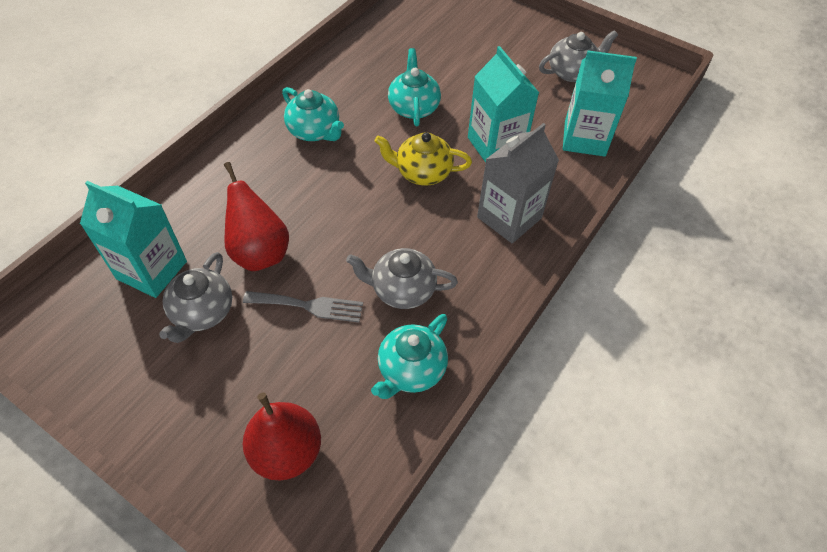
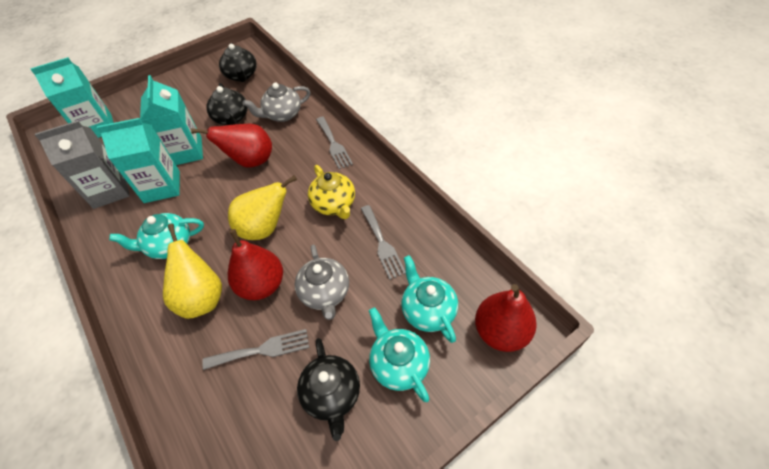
black teapot: 0 -> 3
grey fork: 1 -> 3
grey teapot: 3 -> 2
red pear: 2 -> 3
yellow pear: 0 -> 2

